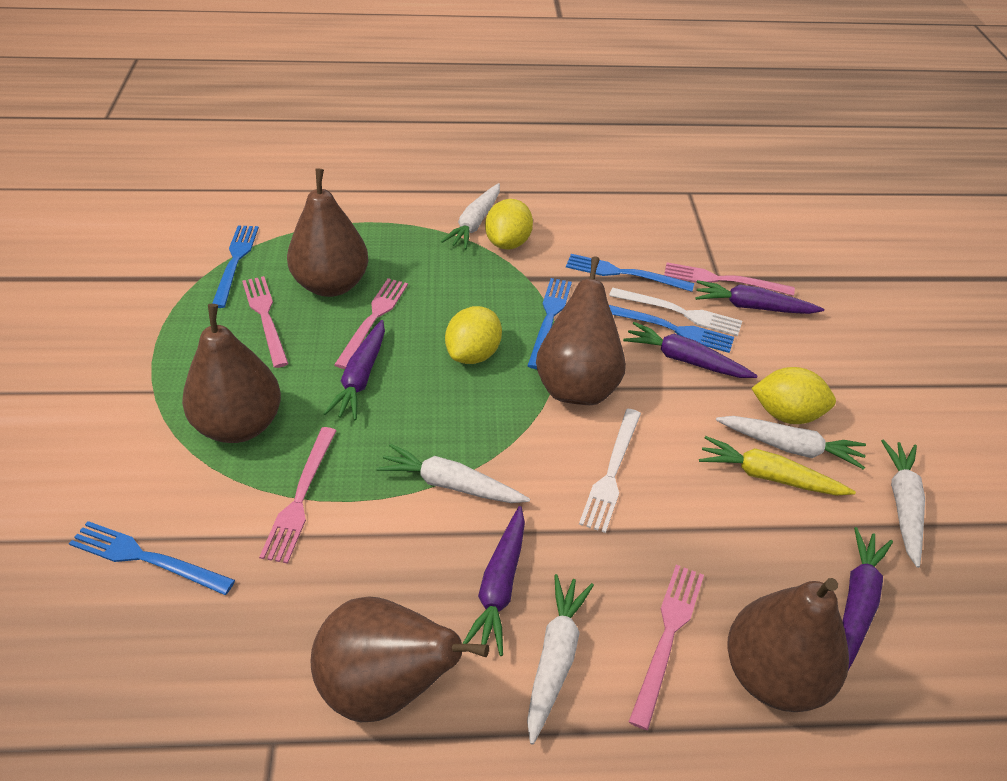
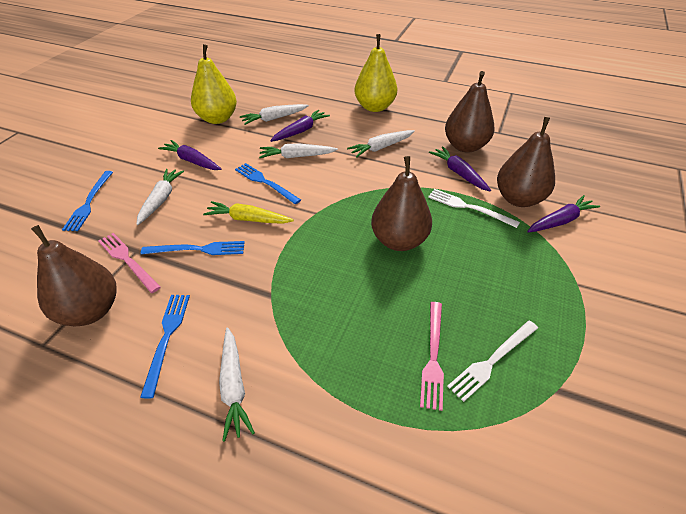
blue fork: 5 -> 4
brown pear: 5 -> 4
pink fork: 5 -> 2
purple carrot: 5 -> 4
yellow lemon: 3 -> 0
yellow pear: 0 -> 2

